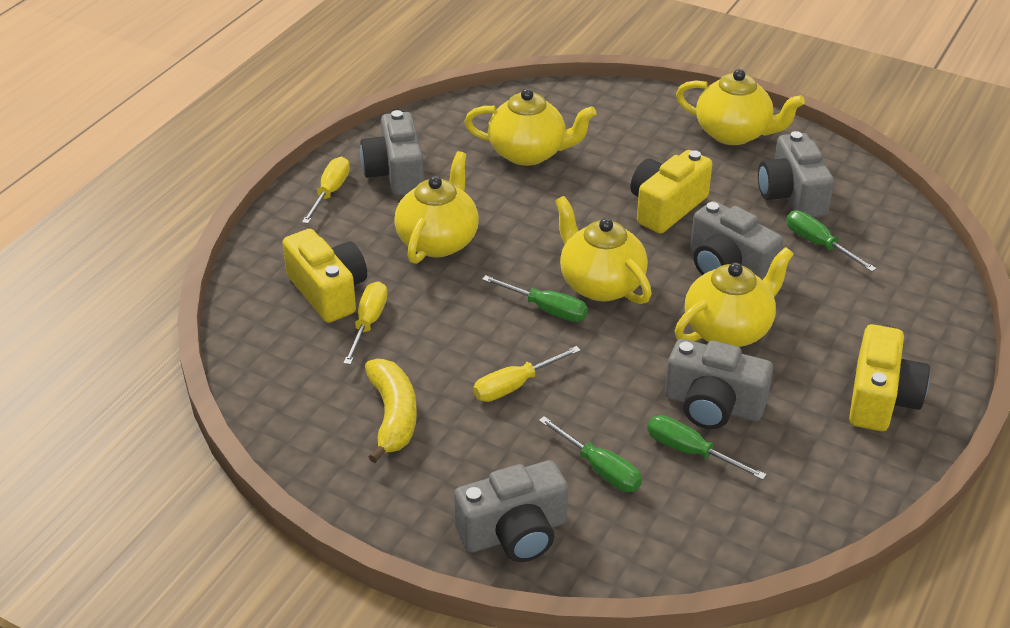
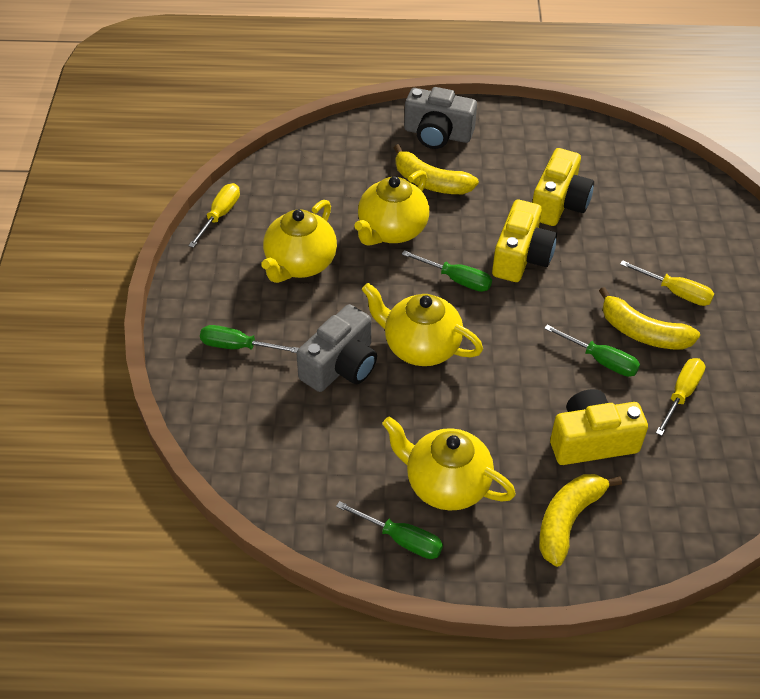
grey camera: 5 -> 2
yellow banana: 1 -> 3
yellow teapot: 5 -> 4

